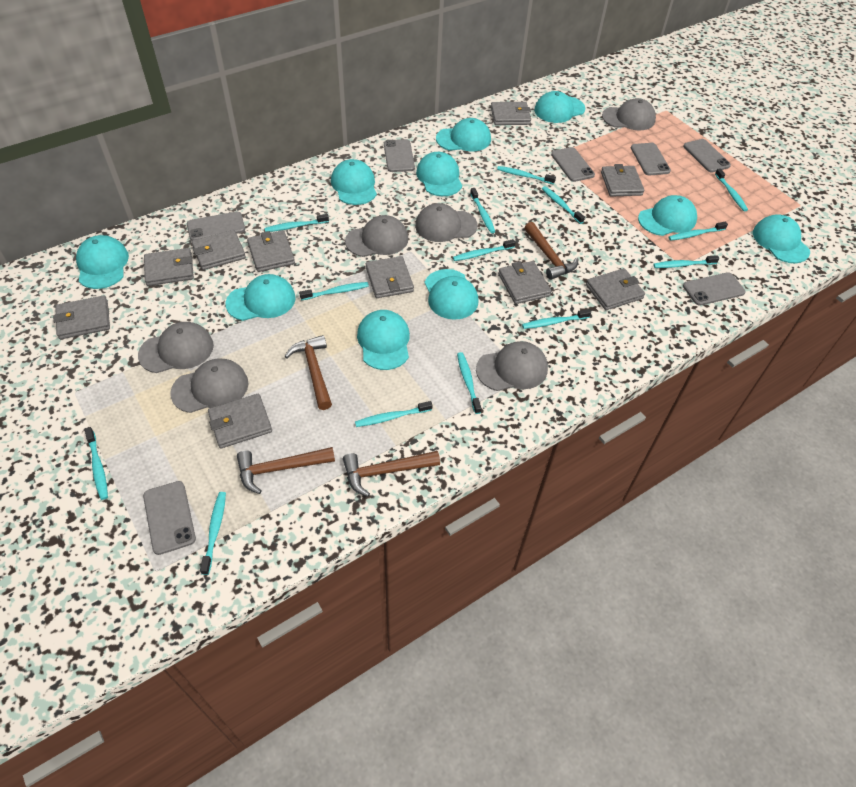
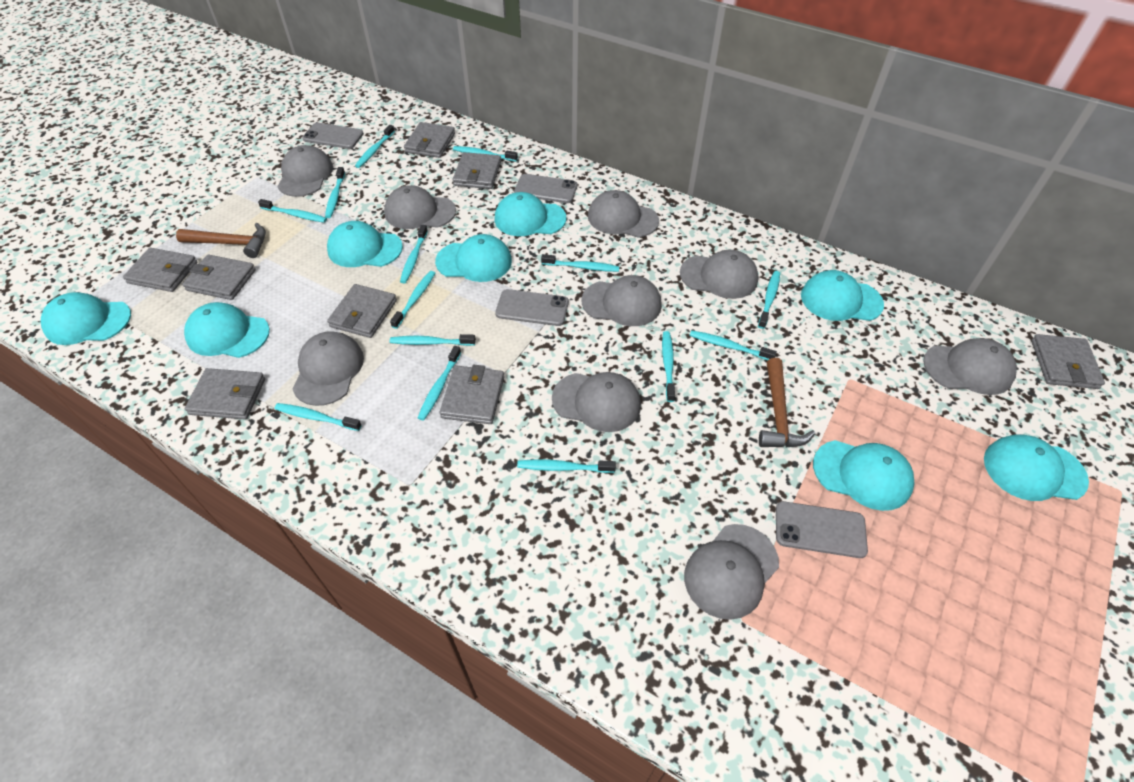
brown hammer: 4 -> 2
grey cap: 6 -> 9
grey phone: 7 -> 4
grey wallet: 10 -> 8
turquoise cap: 10 -> 8

